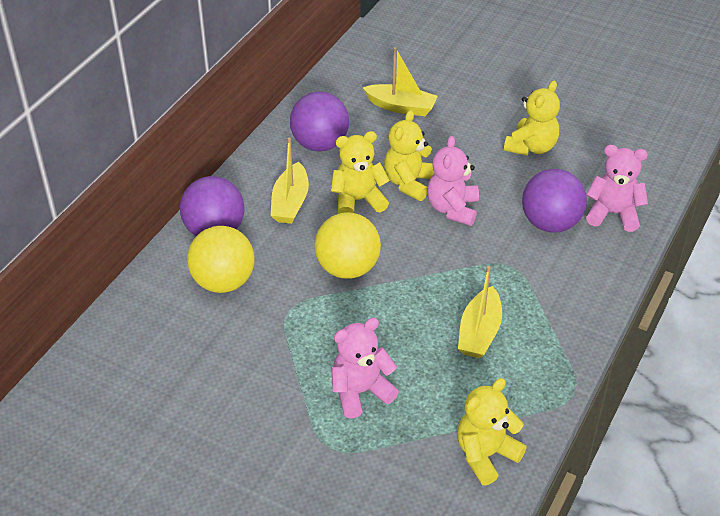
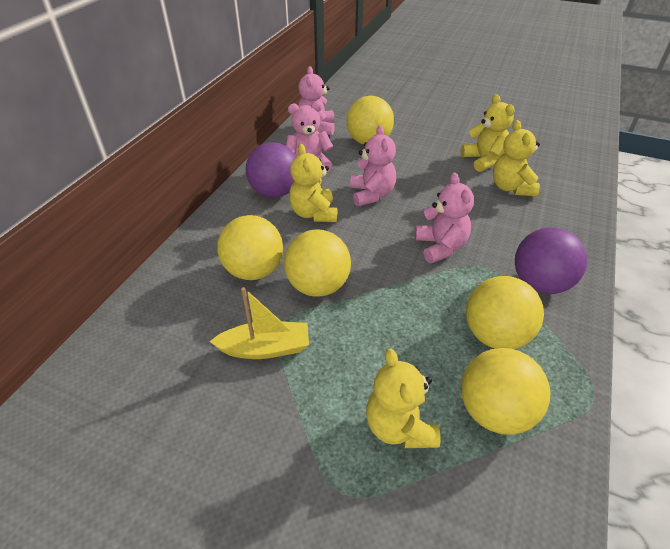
pink teddy bear: 3 -> 4
purple ball: 3 -> 2
yellow ball: 2 -> 5
yellow boat: 3 -> 1

